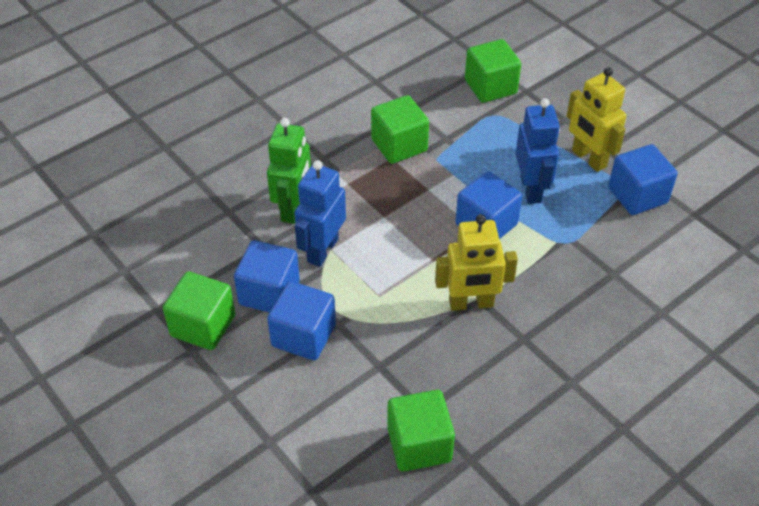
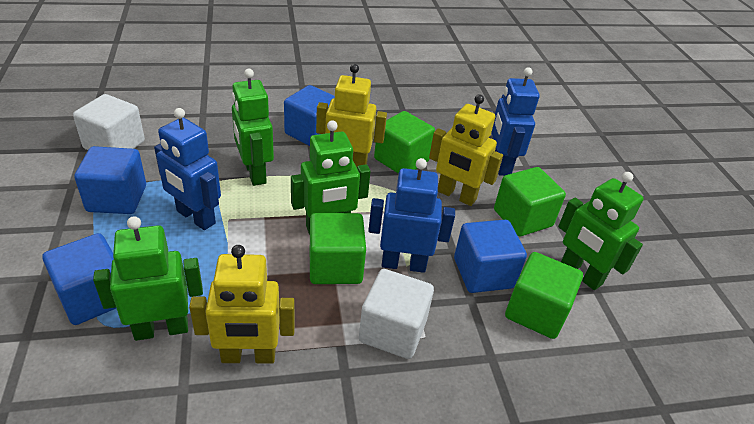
blue robot: 2 -> 3
green robot: 1 -> 4
white cube: 0 -> 2
yellow robot: 2 -> 3

